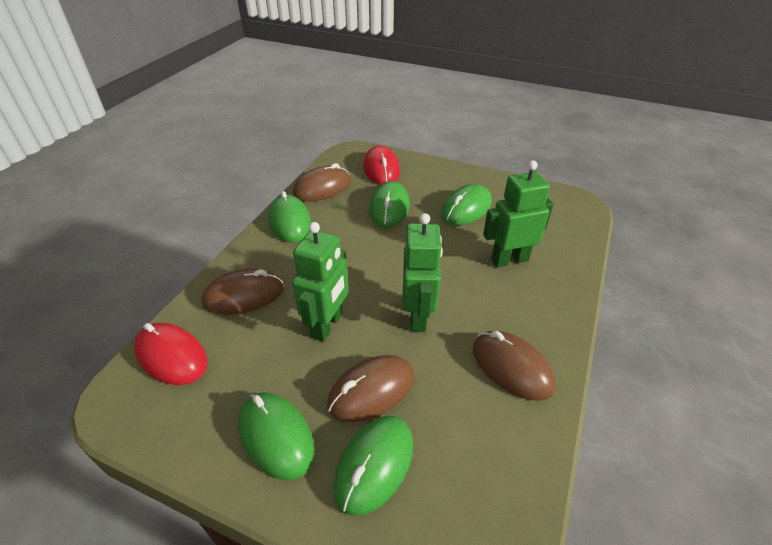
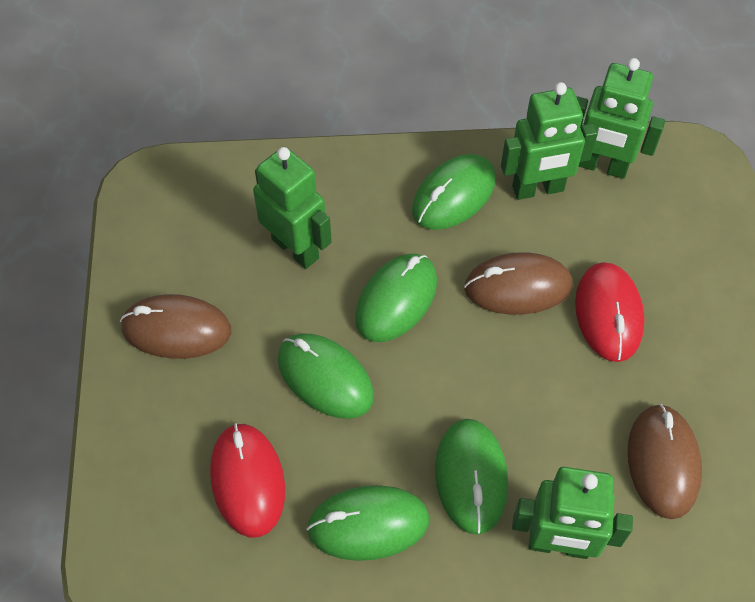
brown mouse: 4 -> 3
green robot: 3 -> 4

